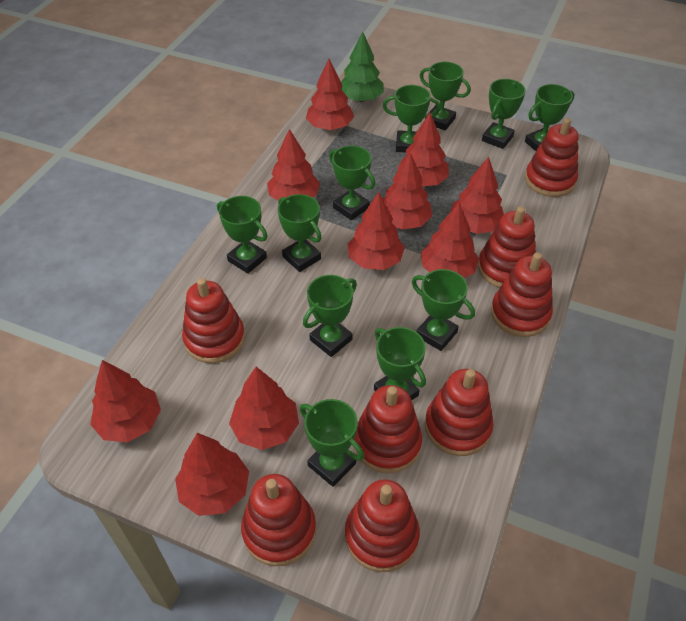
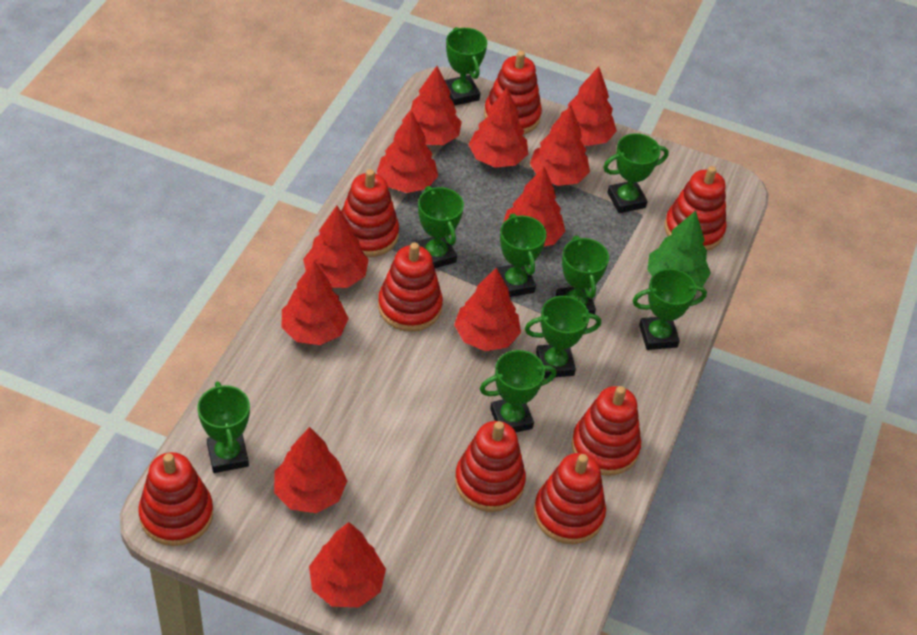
green trophy: 11 -> 9
red tree: 10 -> 11

